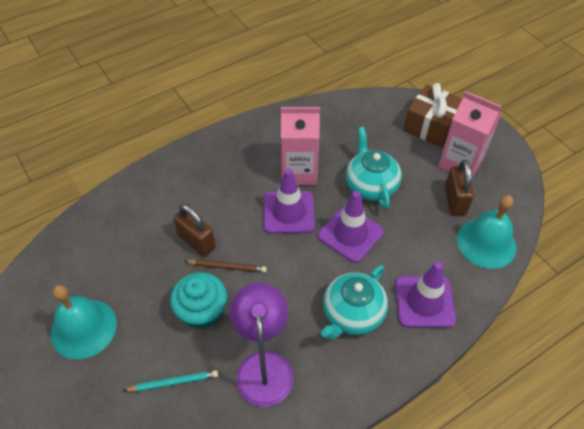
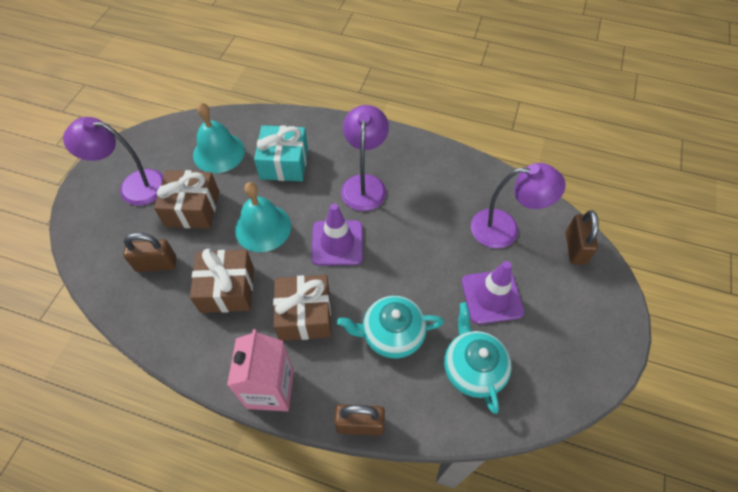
brown gift: 1 -> 3
brown padlock: 2 -> 3
brown pencil: 1 -> 0
pink carton: 2 -> 1
purple lamp: 1 -> 3
purple traffic cone: 3 -> 2
turquoise cupcake: 1 -> 0
turquoise gift: 0 -> 1
turquoise pencil: 1 -> 0

